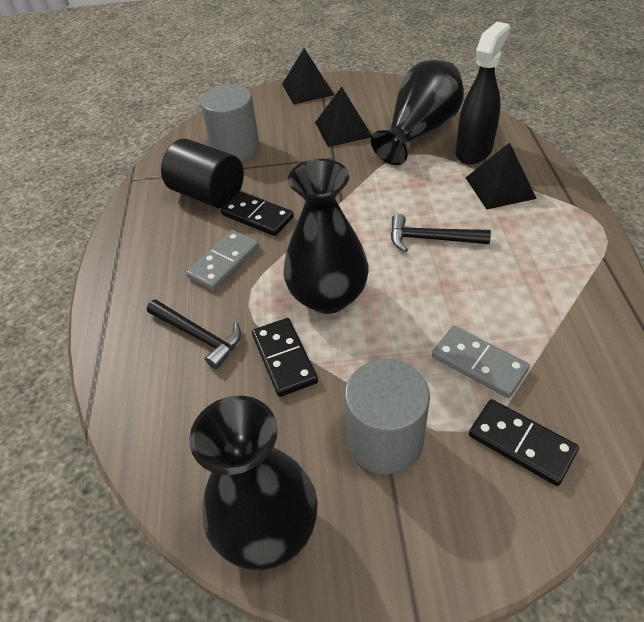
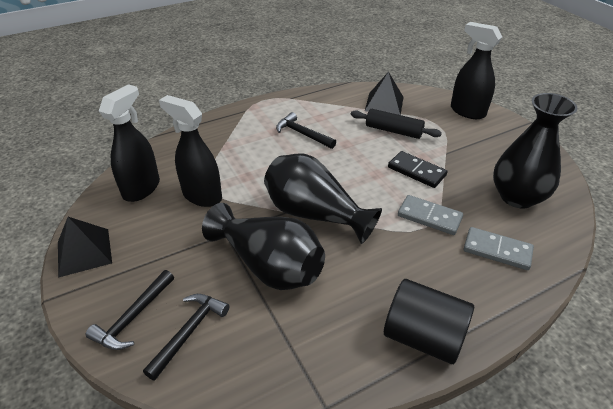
black domino: 3 -> 1
black hammer: 2 -> 3
black pyramid: 3 -> 2
black rolling pin: 0 -> 1
black spray bottle: 1 -> 3
grey cylinder: 2 -> 0

